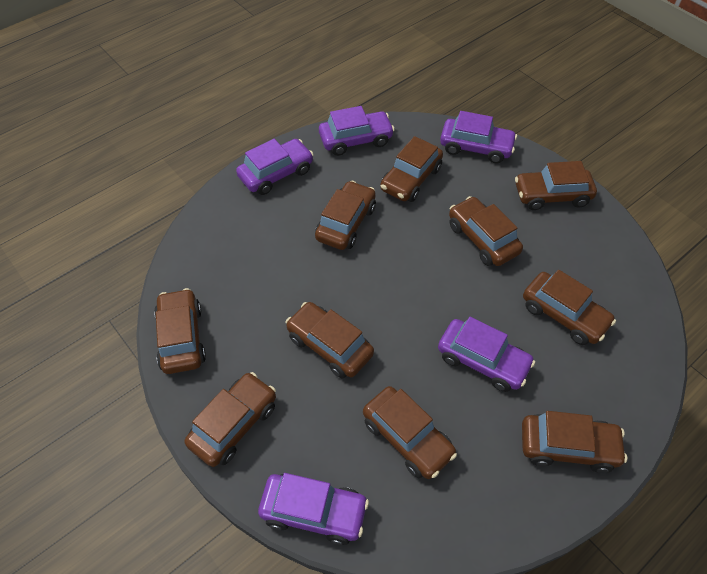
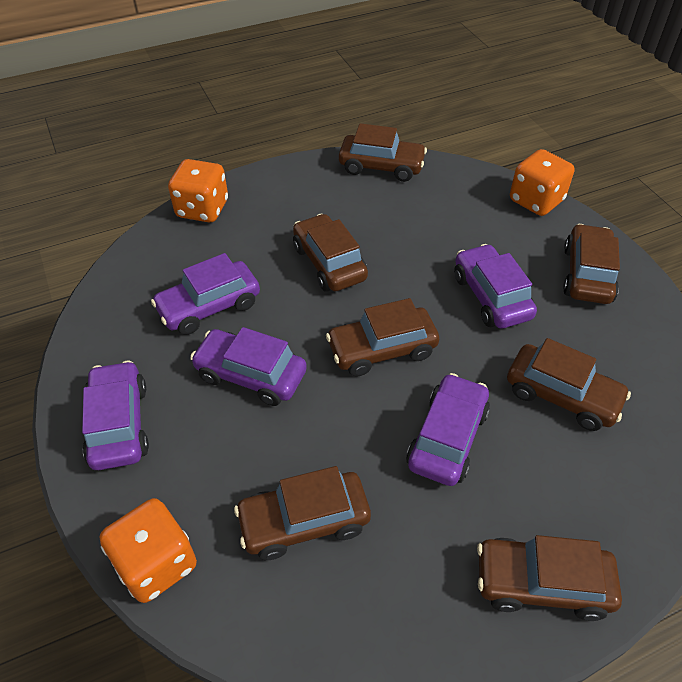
brown car: 10 -> 7
orange dice: 0 -> 3

